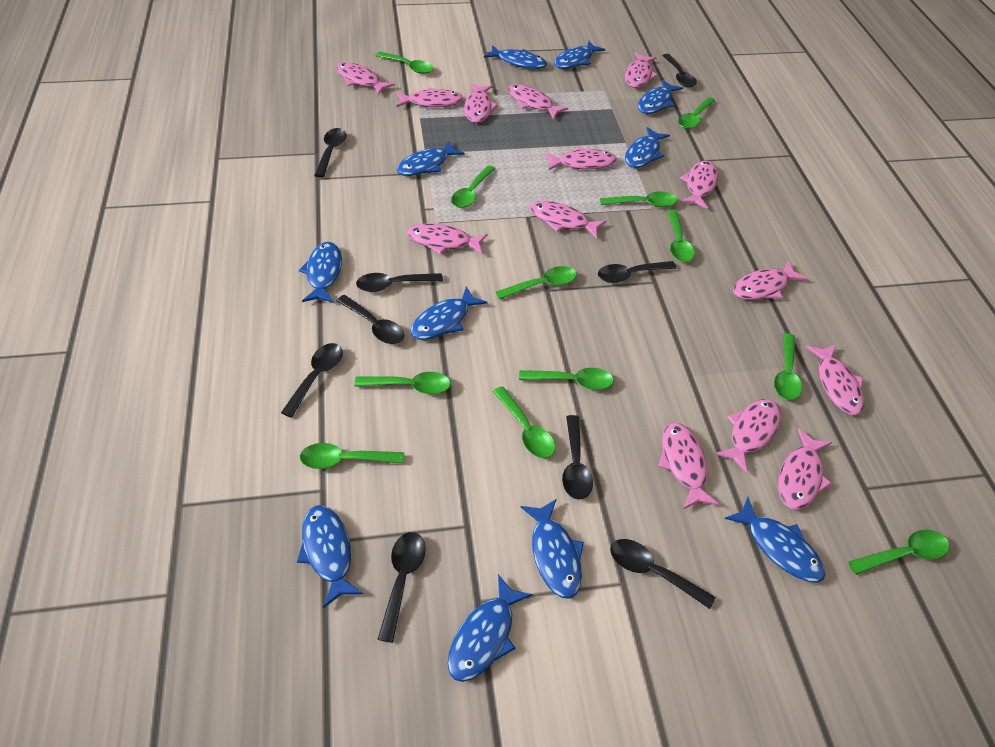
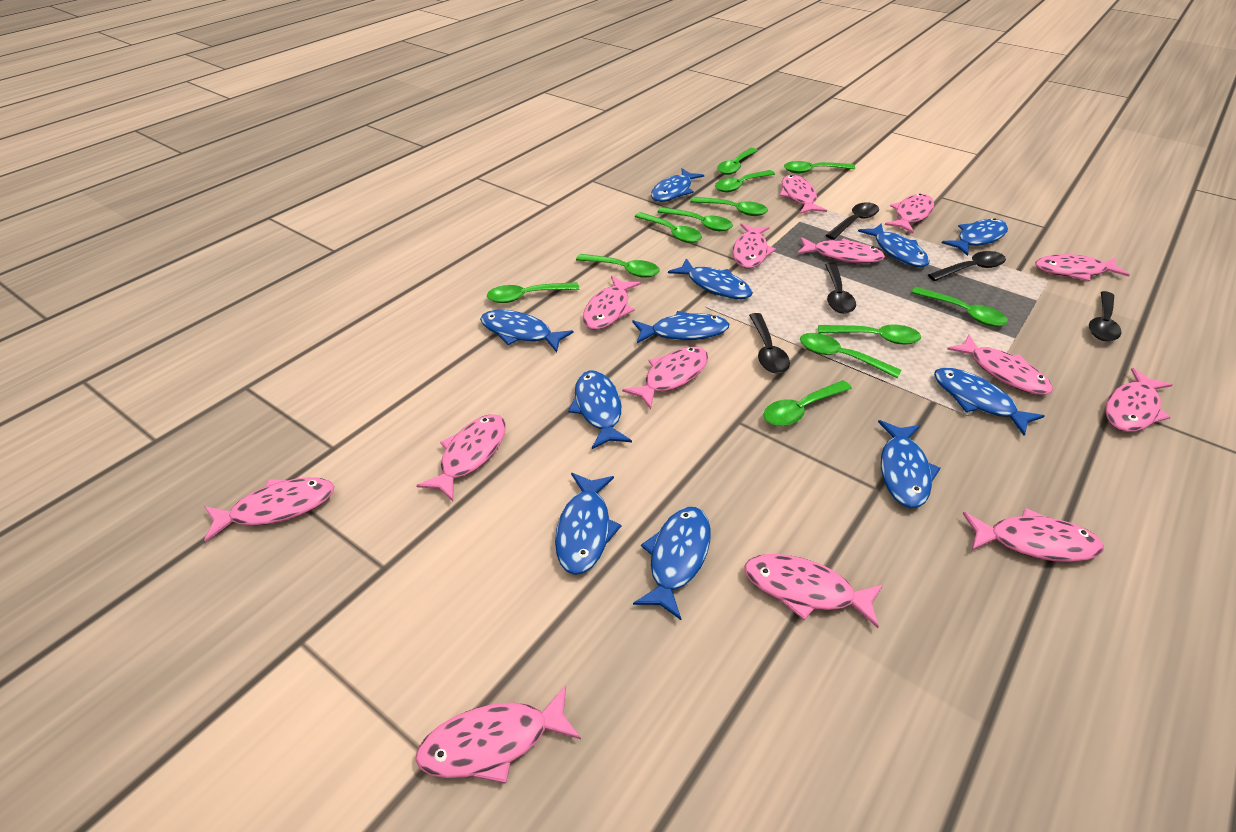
black spoon: 9 -> 5

